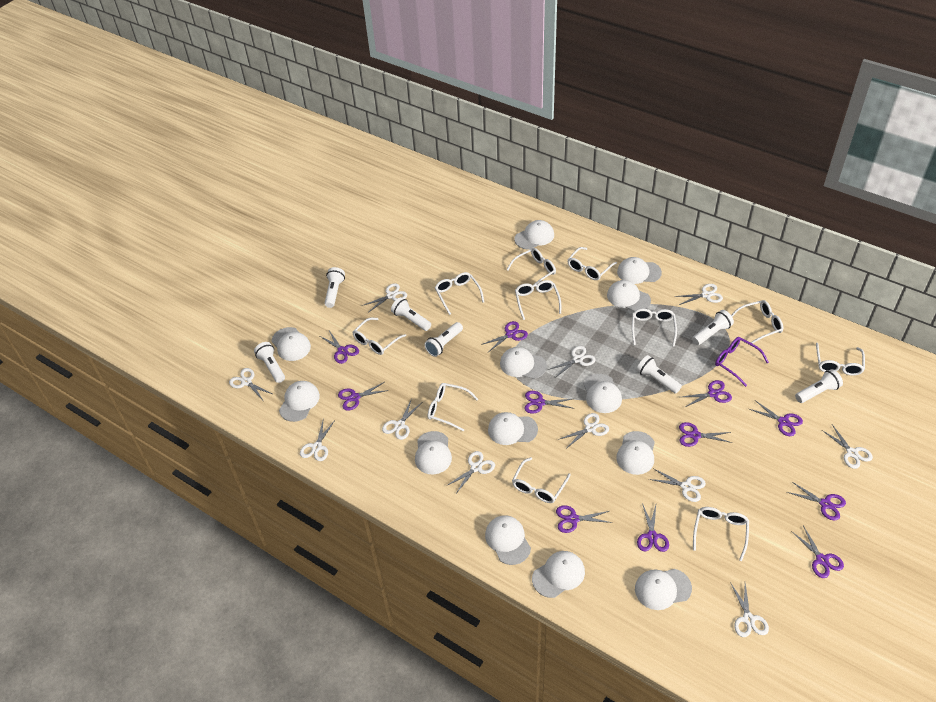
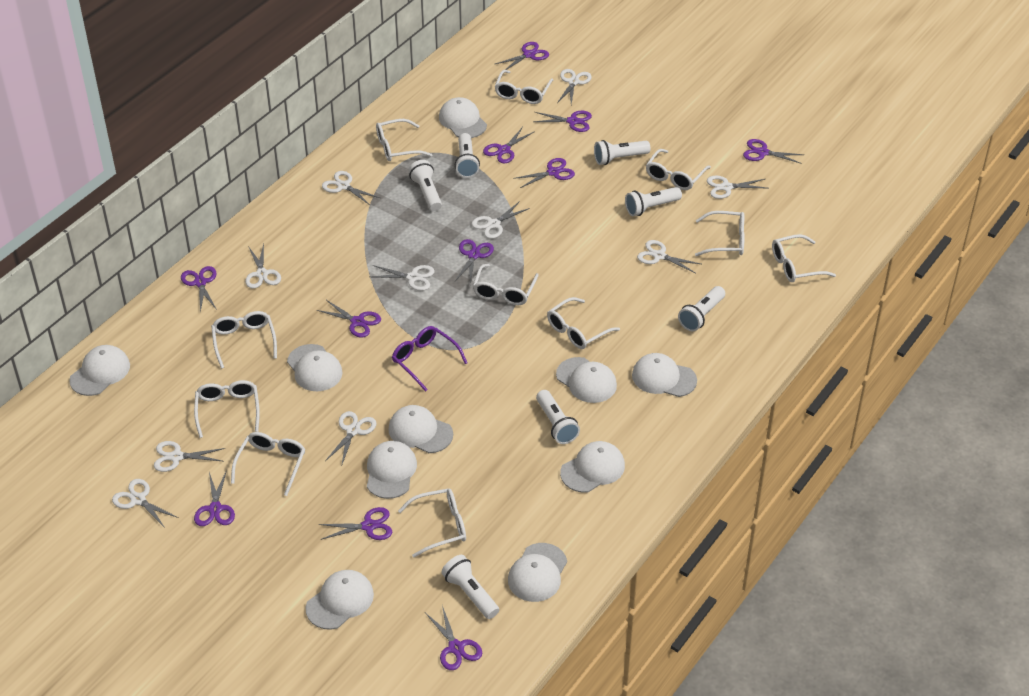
white cap: 13 -> 10
white scissors: 11 -> 10

